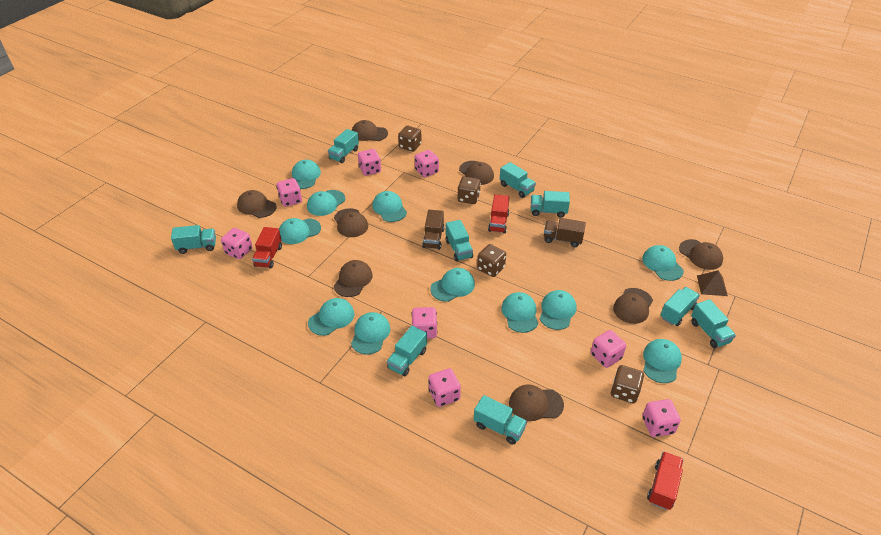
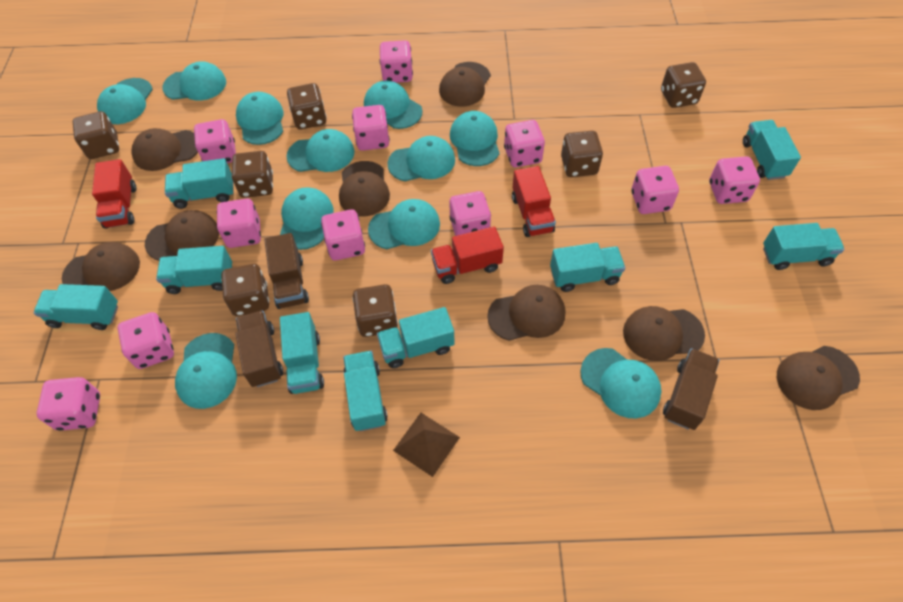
brown dice: 4 -> 7
brown truck: 2 -> 3
pink dice: 8 -> 11

